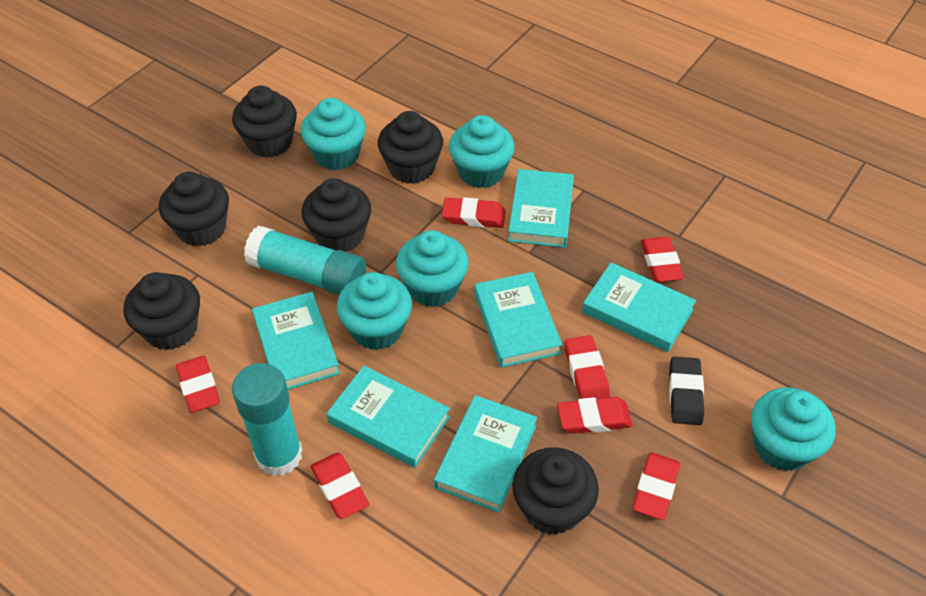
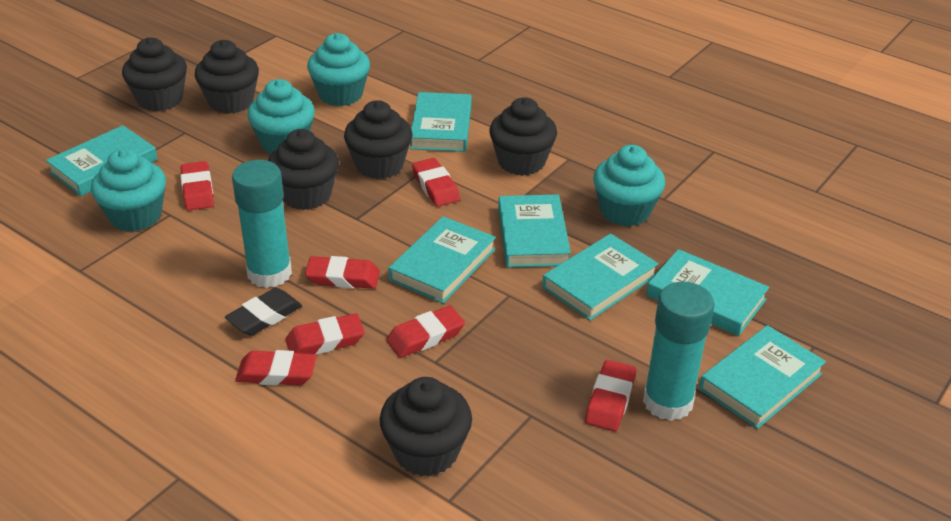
turquoise book: 6 -> 7
turquoise cupcake: 5 -> 4

